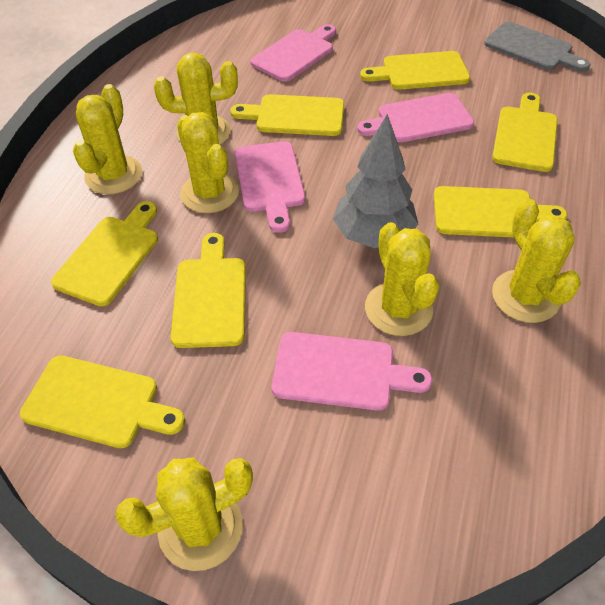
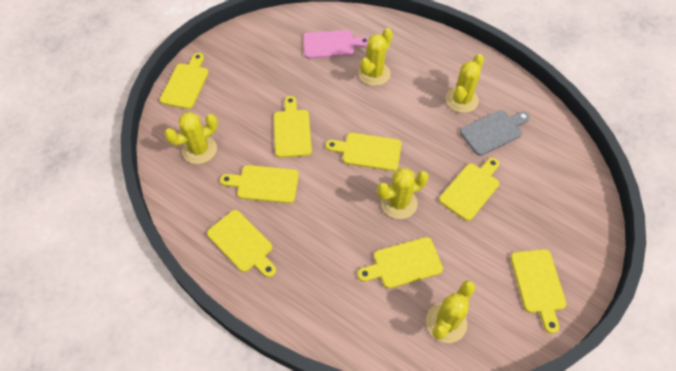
grey tree: 1 -> 0
pink cutting board: 4 -> 1
yellow cactus: 6 -> 5
yellow cutting board: 7 -> 8

